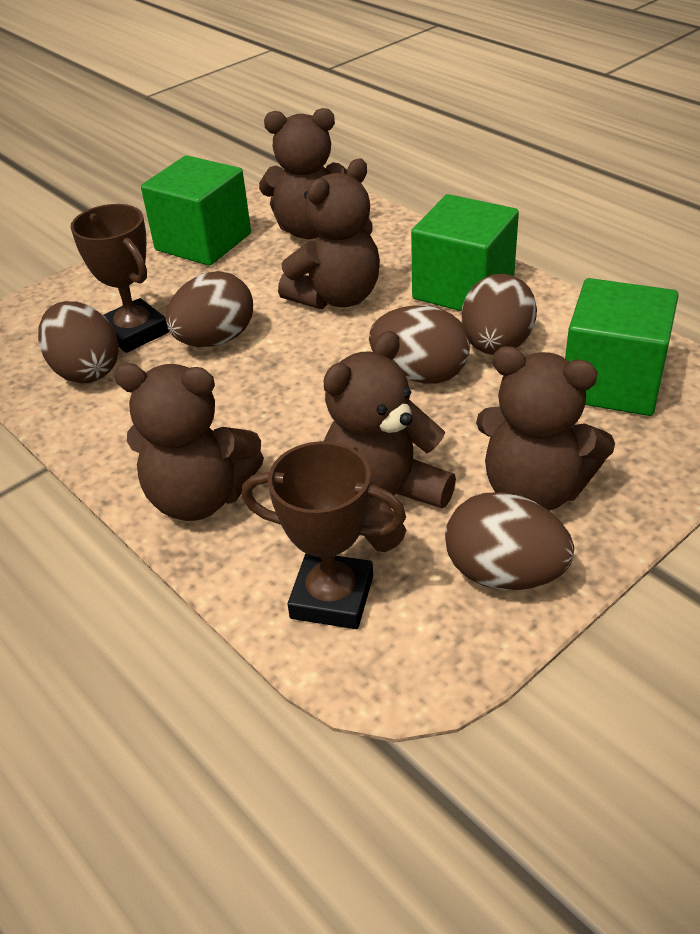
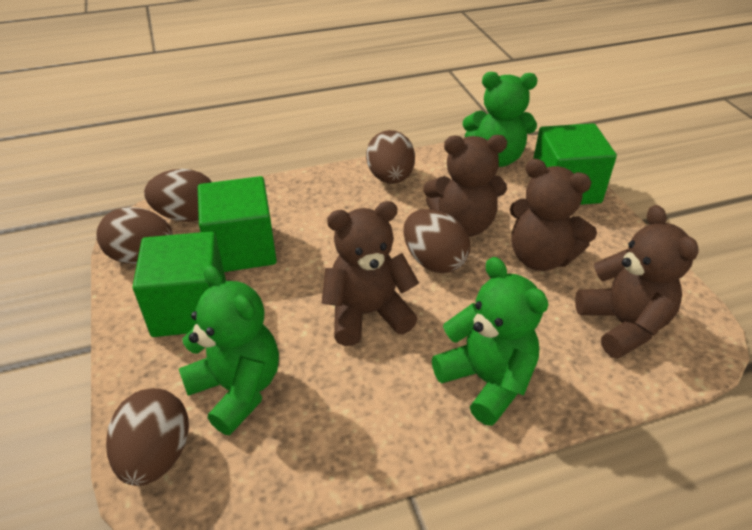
brown teddy bear: 5 -> 4
brown trophy: 2 -> 0
green teddy bear: 0 -> 3

